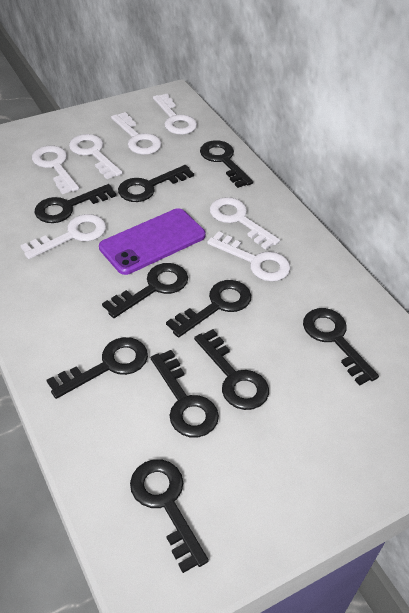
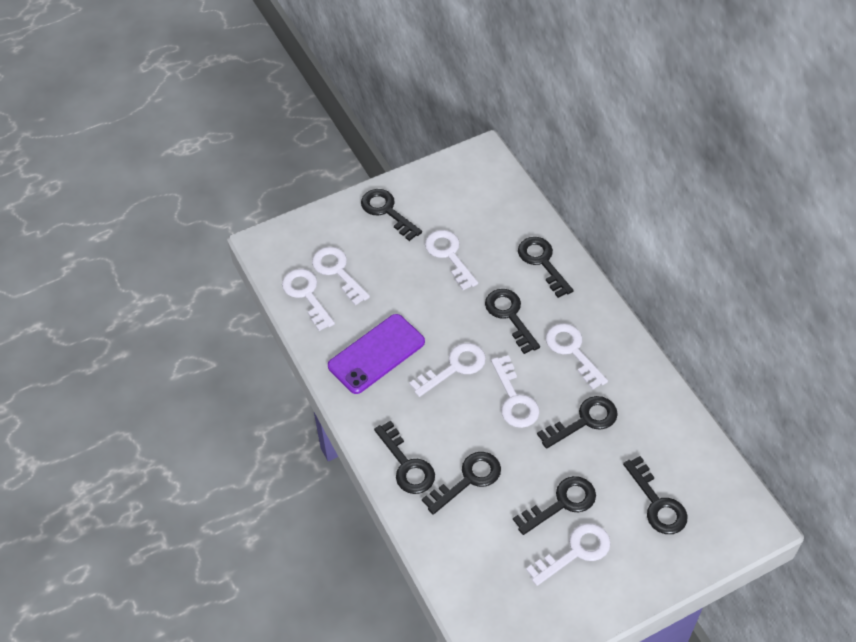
black key: 10 -> 8

